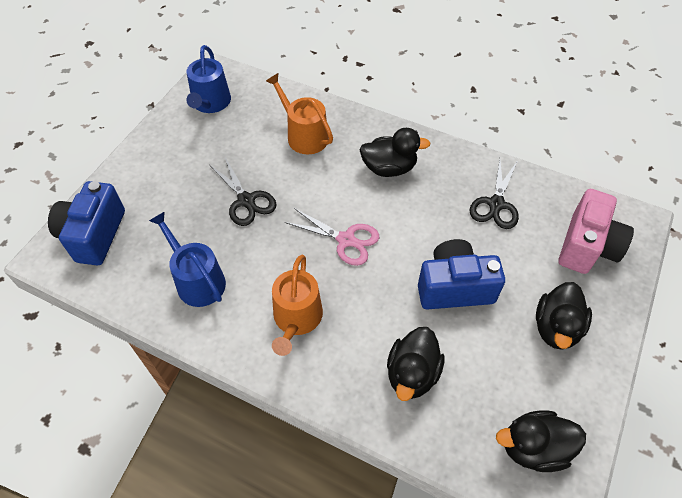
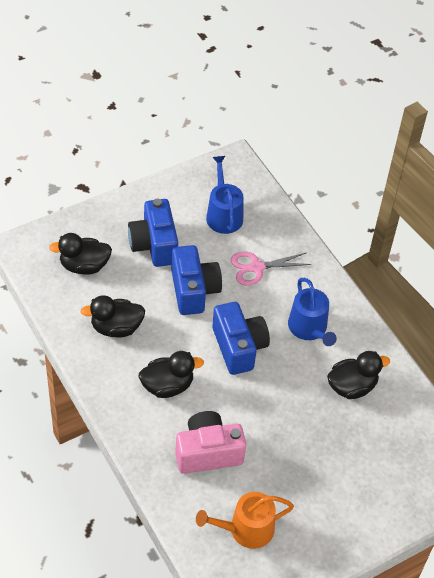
black scissors: 2 -> 0
blue camera: 2 -> 3
orange watering can: 2 -> 1

